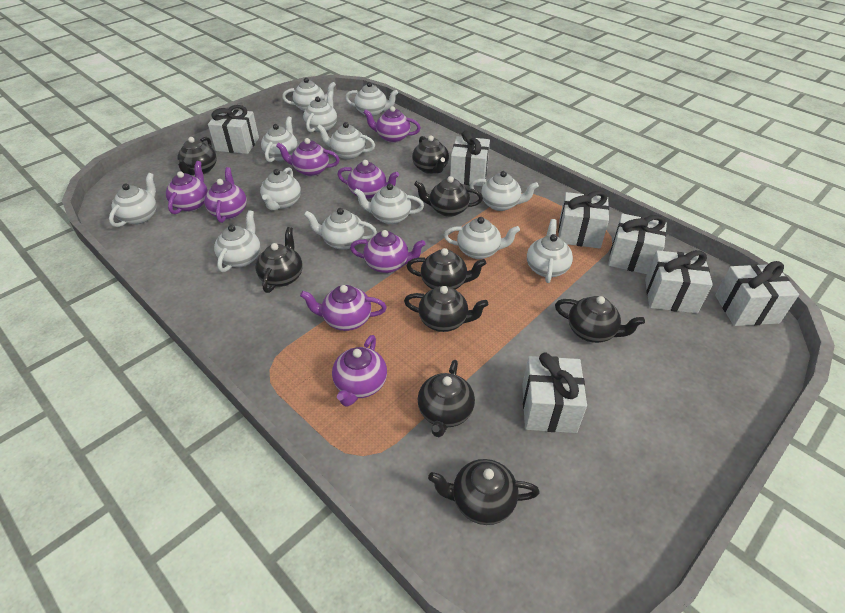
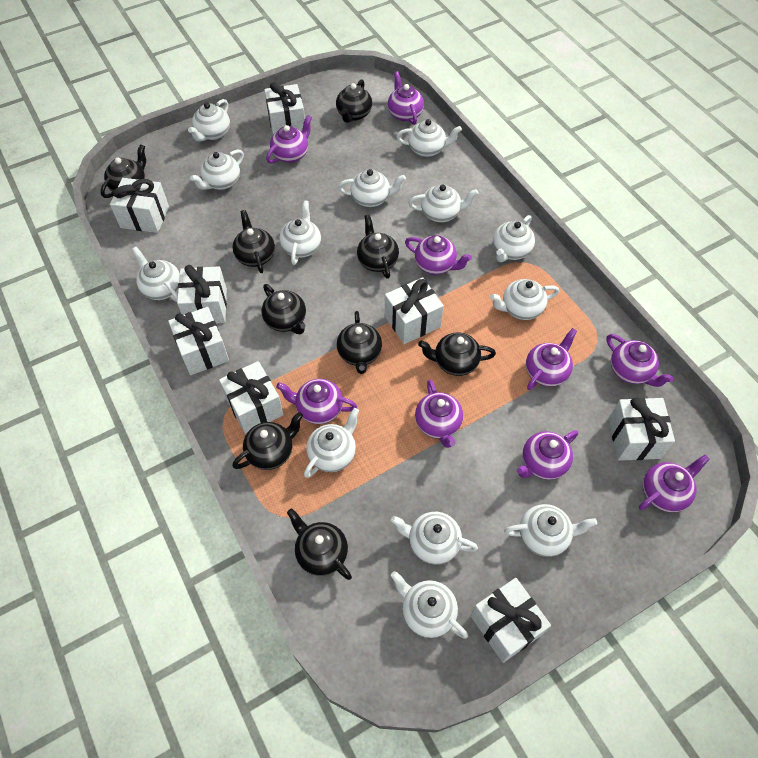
purple teapot: 8 -> 9
white gift: 7 -> 8

